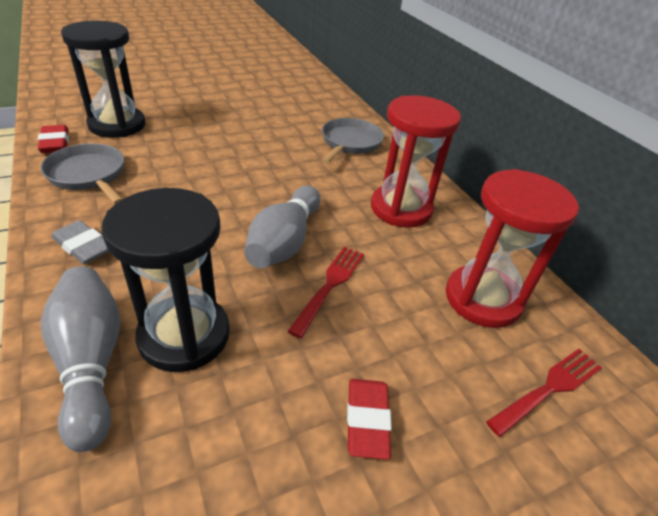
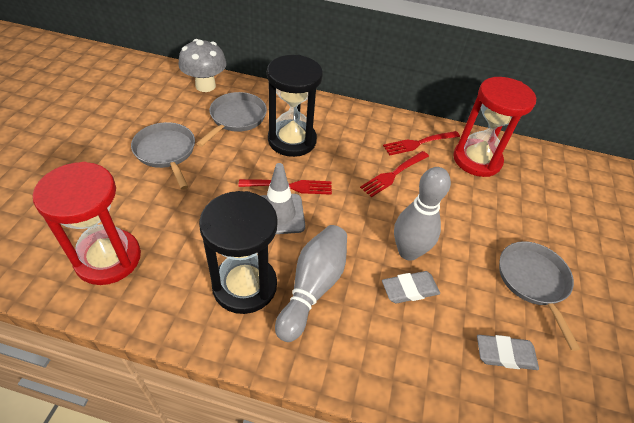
grey eraser: 1 -> 2
grey mushroom: 0 -> 1
grey pan: 2 -> 3
grey traffic cone: 0 -> 1
red eraser: 2 -> 0
red fork: 2 -> 3

